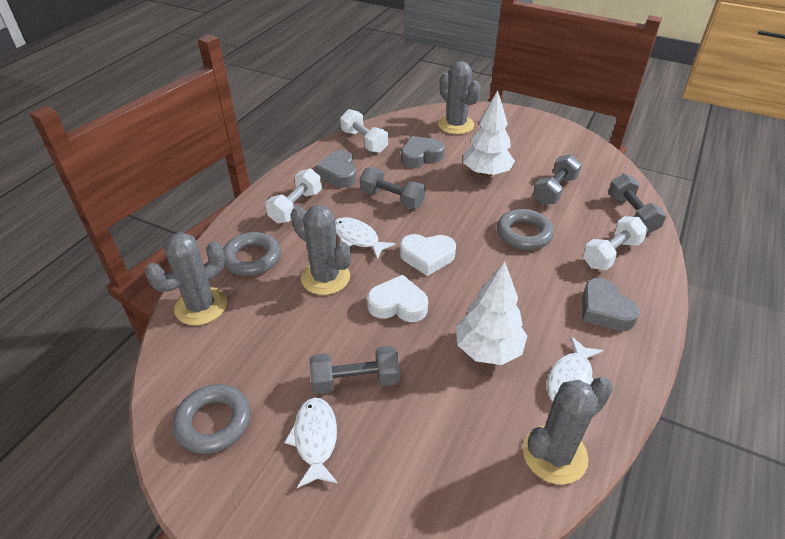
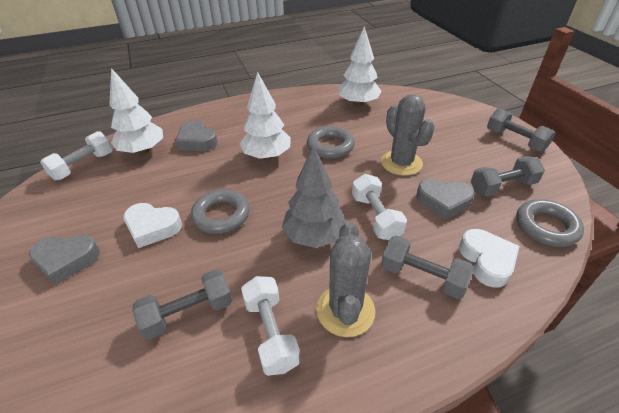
grey cactus: 4 -> 2
grey tree: 0 -> 1
white fish: 3 -> 0
white tree: 2 -> 3

